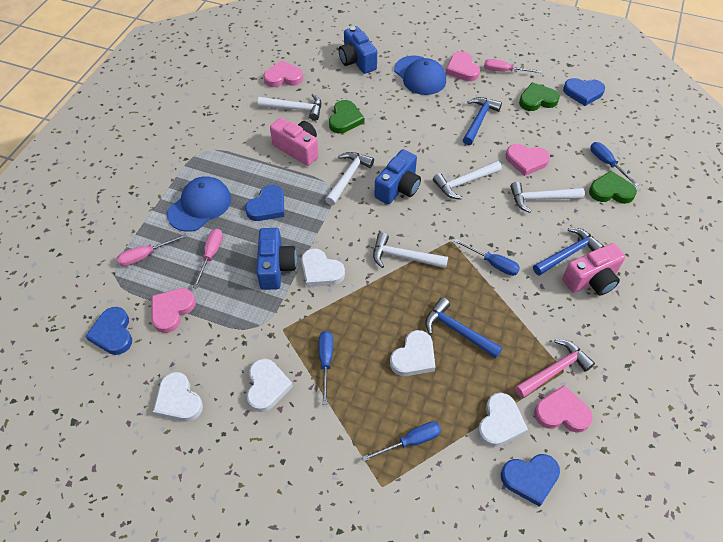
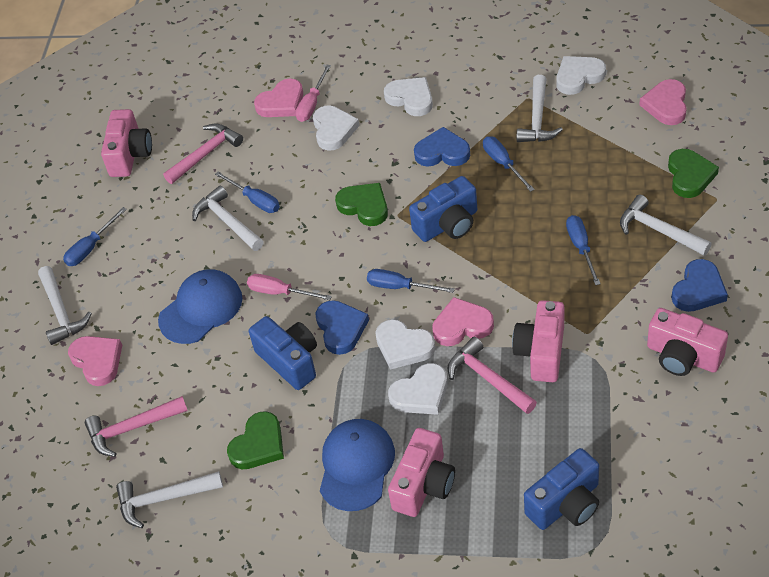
blue hammer: 3 -> 0
blue heart: 4 -> 3
blue screwdriver: 4 -> 5
pink camera: 2 -> 4
pink hammer: 1 -> 3
pink heart: 5 -> 4
pink screwdriver: 3 -> 2

